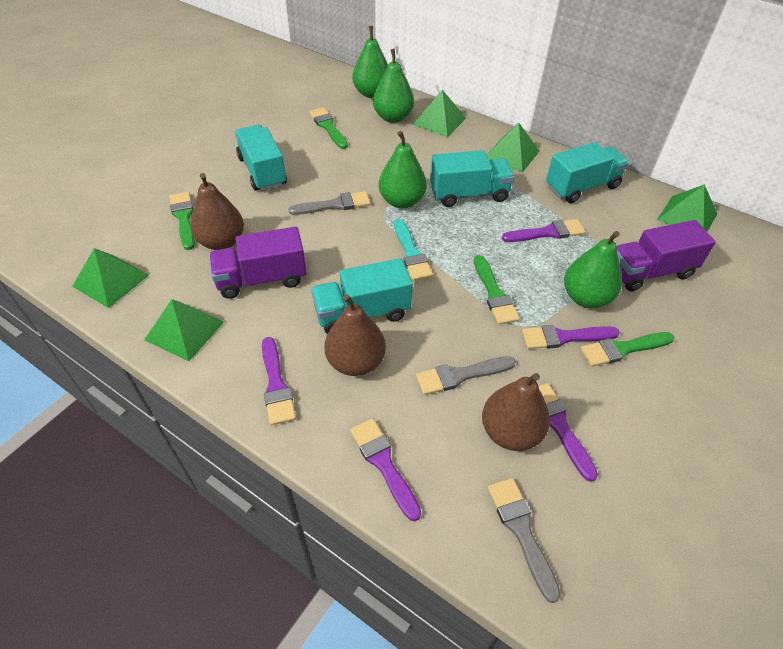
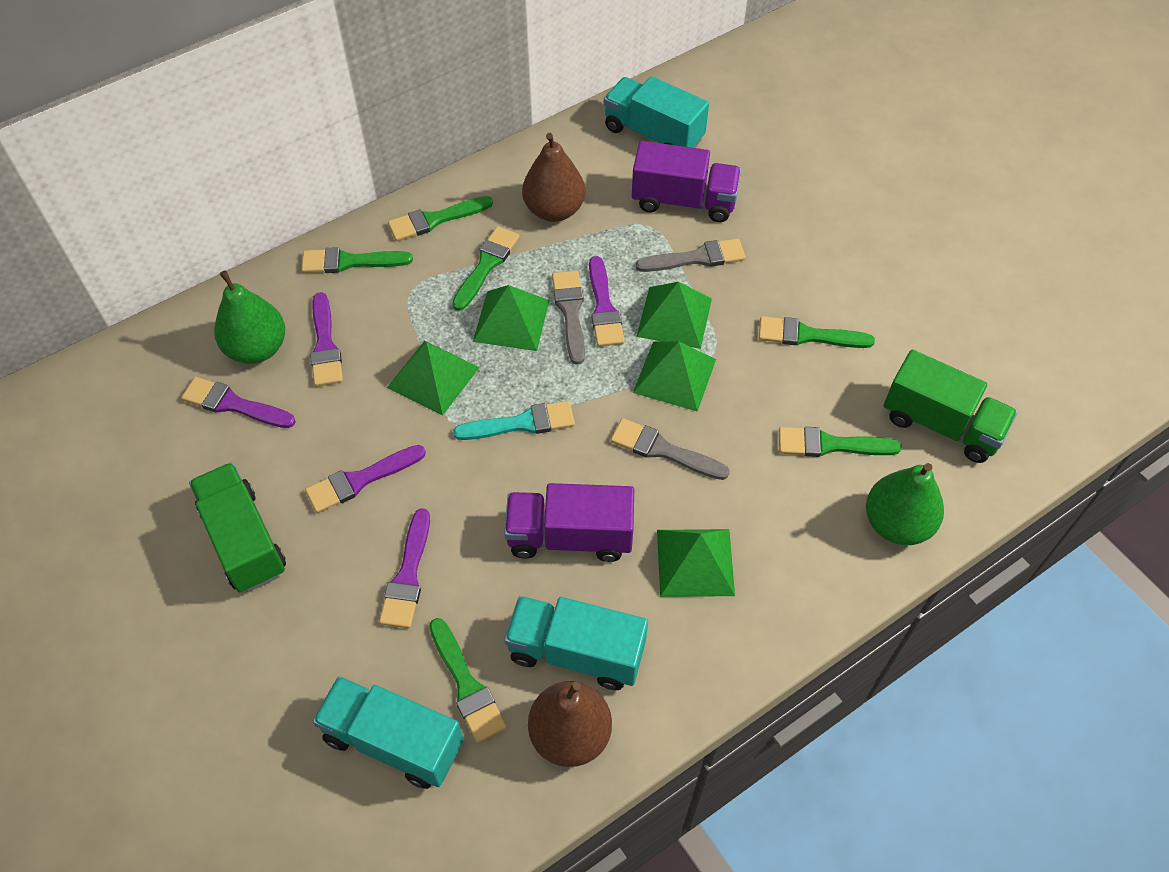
brown pear: 3 -> 2
green brush: 4 -> 6
green pear: 4 -> 2
green truck: 0 -> 2
turquoise truck: 4 -> 3

